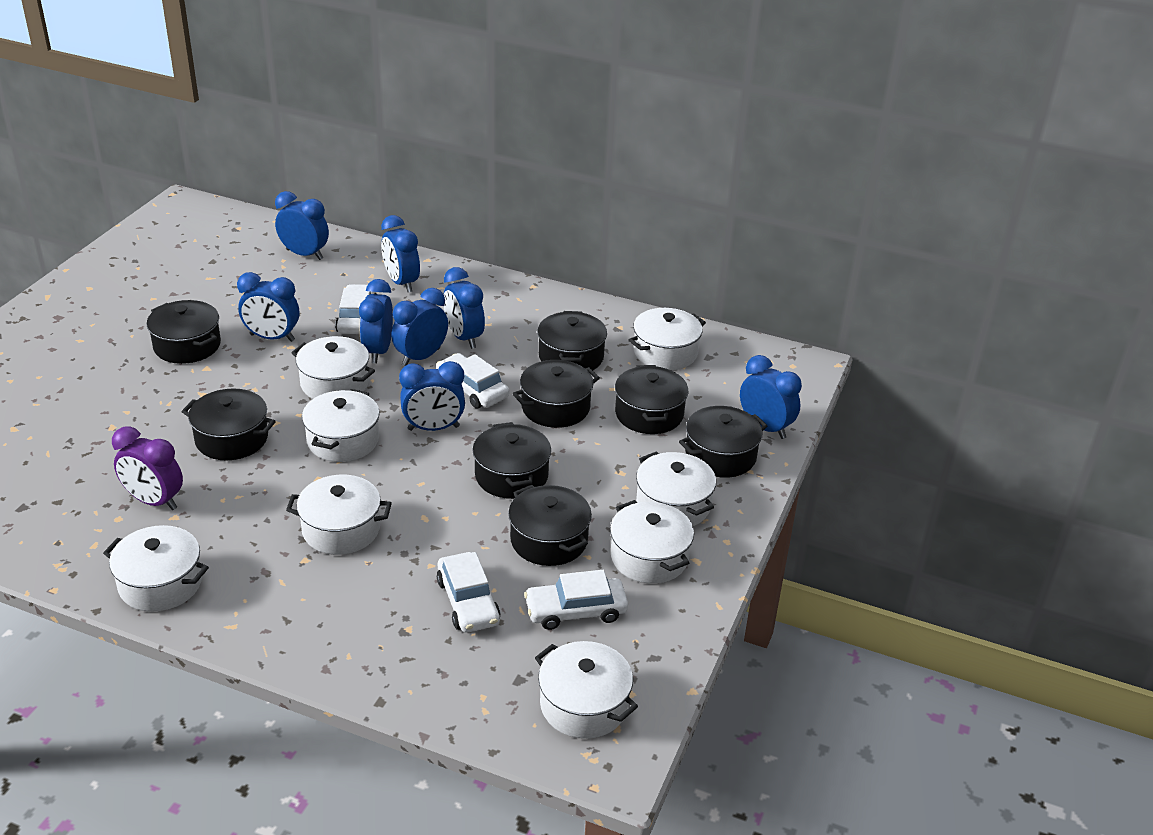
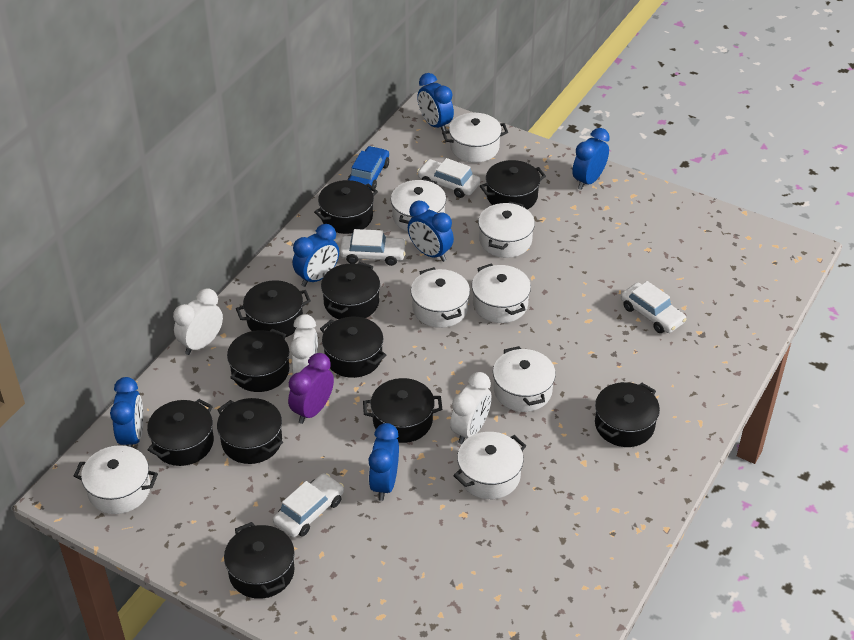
black pot: 8 -> 11
blue car: 0 -> 1
blue clock: 8 -> 6
white clock: 0 -> 3

